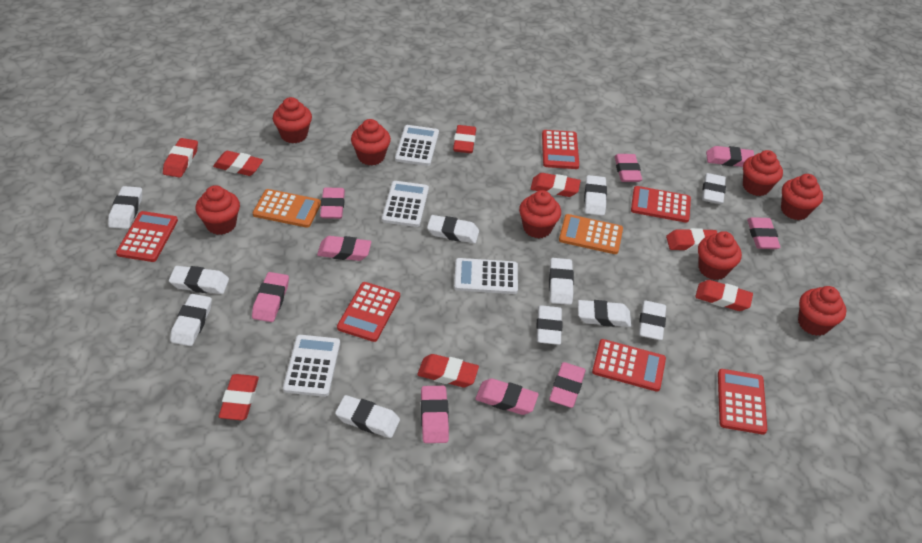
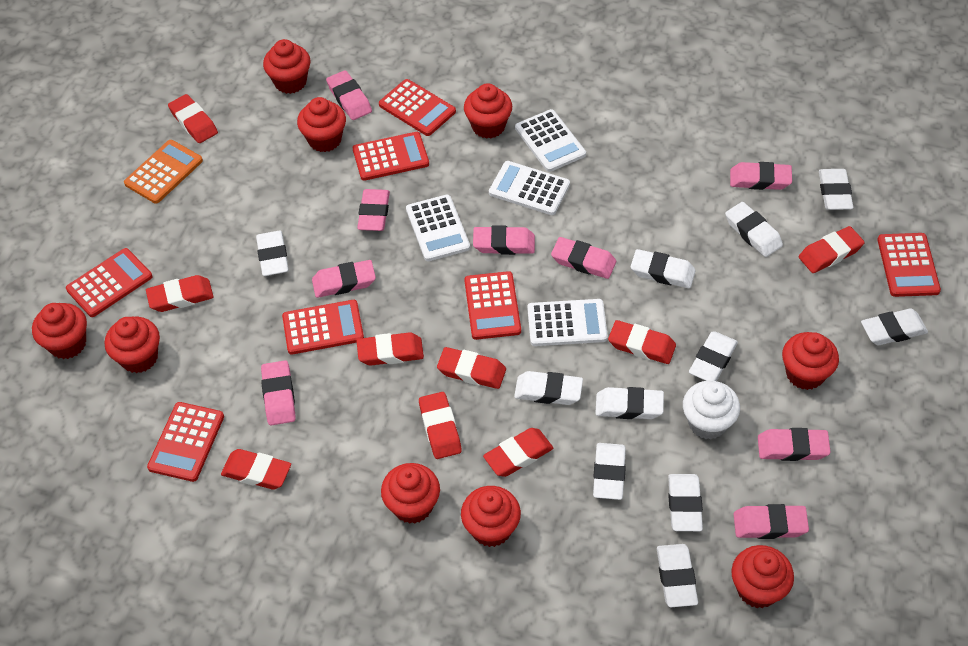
orange calculator: 2 -> 1
red calculator: 6 -> 7
red cupcake: 8 -> 9
red eraser: 8 -> 9
white cupcake: 0 -> 1

